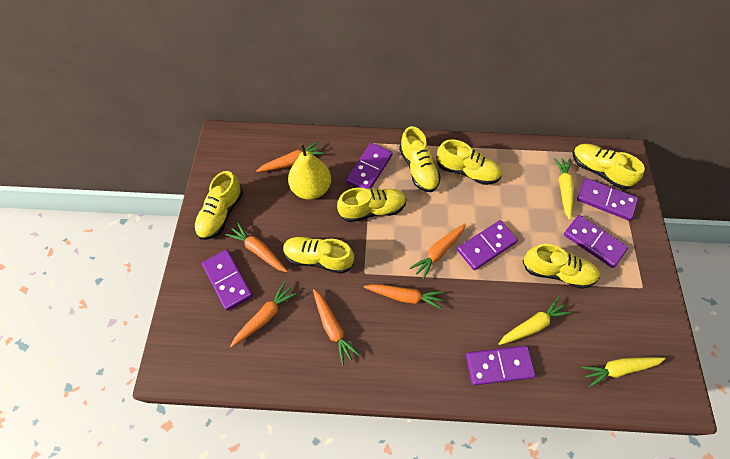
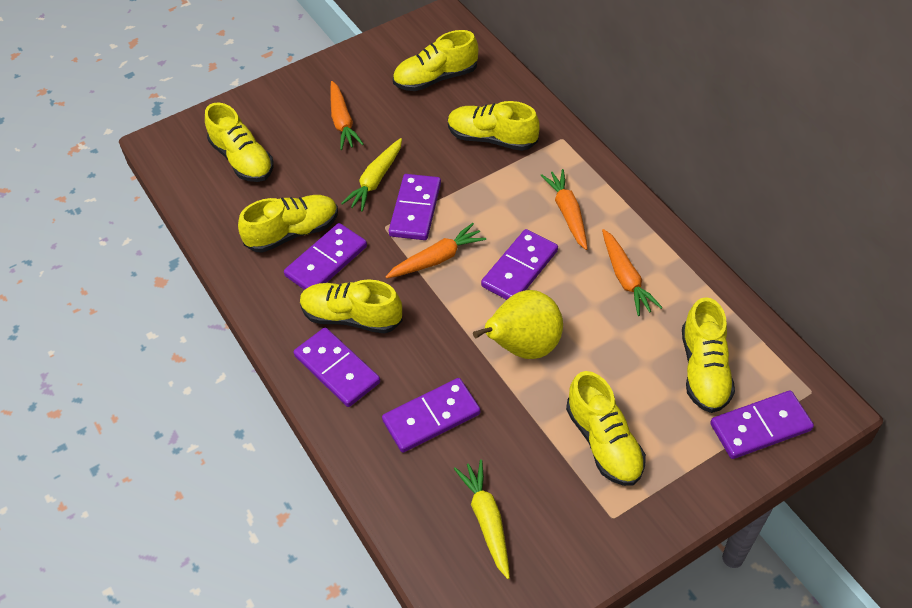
orange carrot: 6 -> 4
yellow carrot: 3 -> 2

